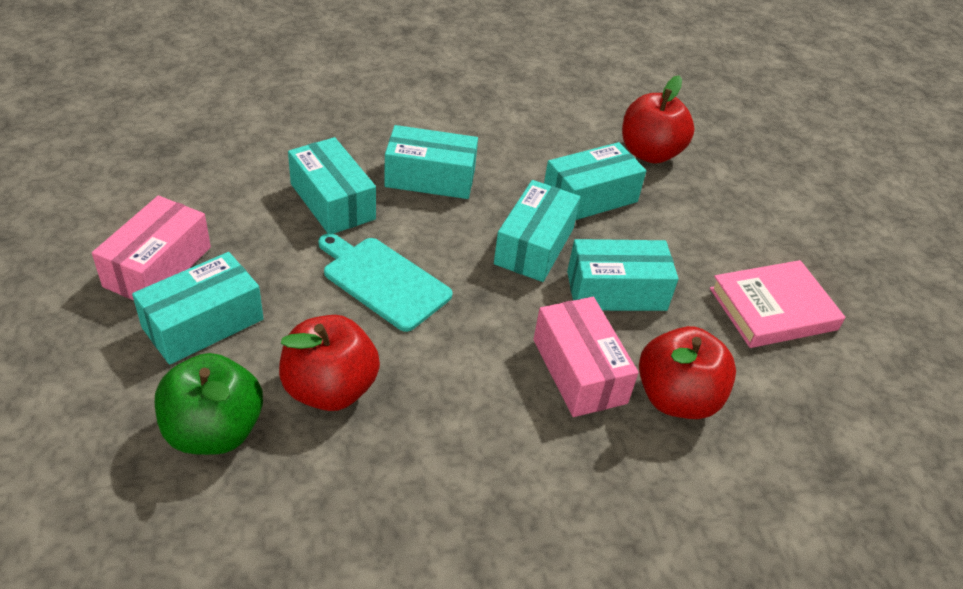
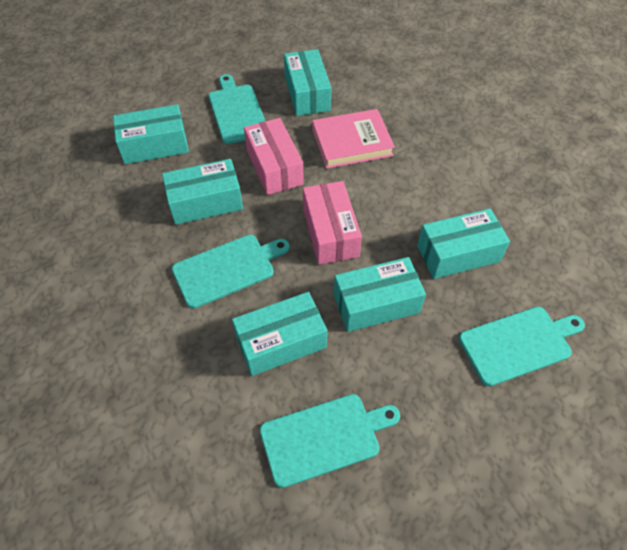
green apple: 1 -> 0
red apple: 3 -> 0
turquoise cutting board: 1 -> 4

